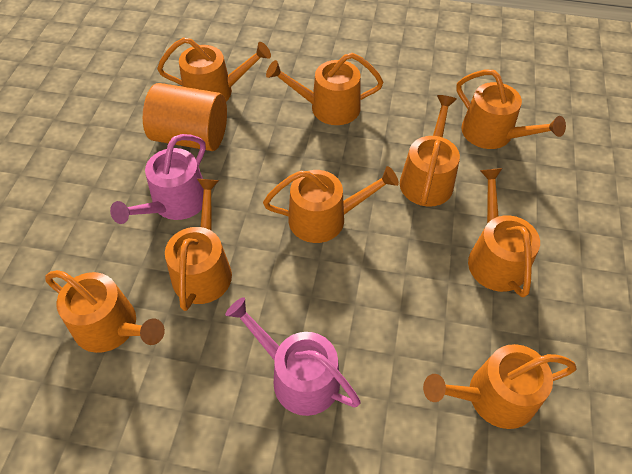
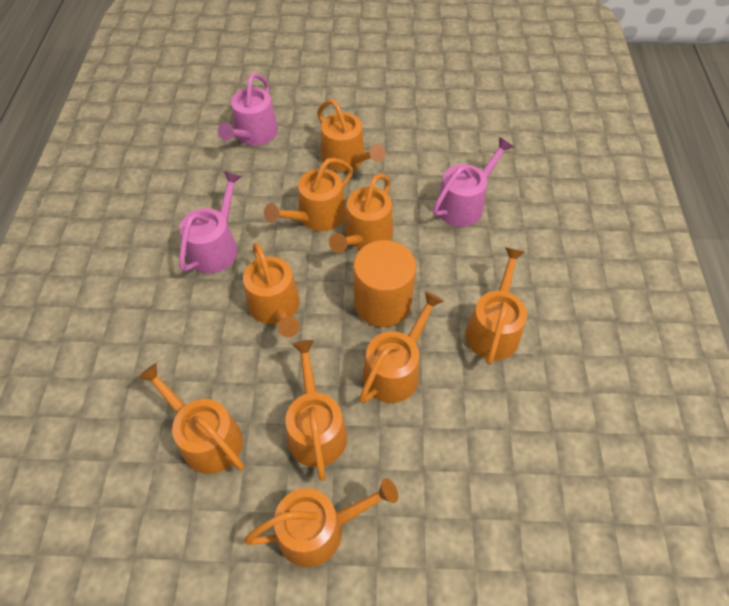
pink watering can: 2 -> 3

